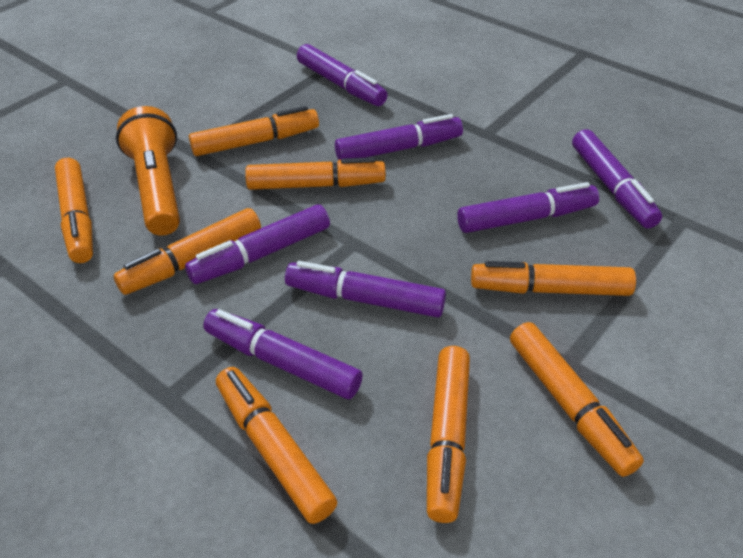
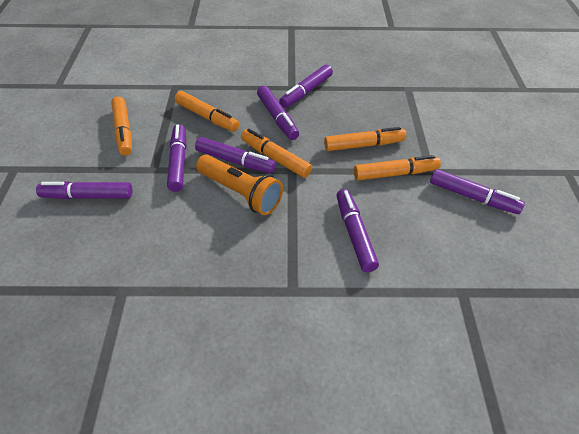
orange marker: 8 -> 5

